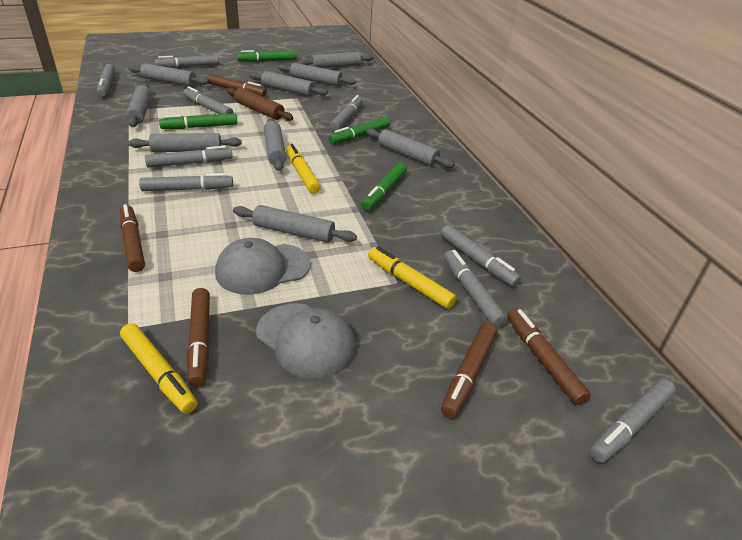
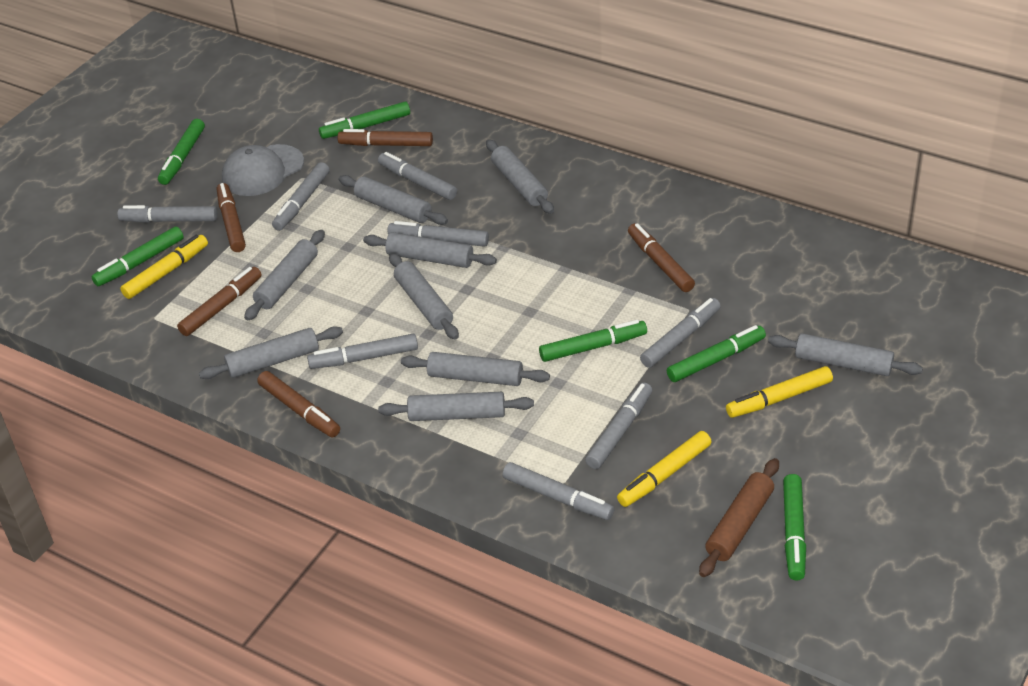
green marker: 4 -> 6
grey cap: 2 -> 1
grey marker: 9 -> 8

